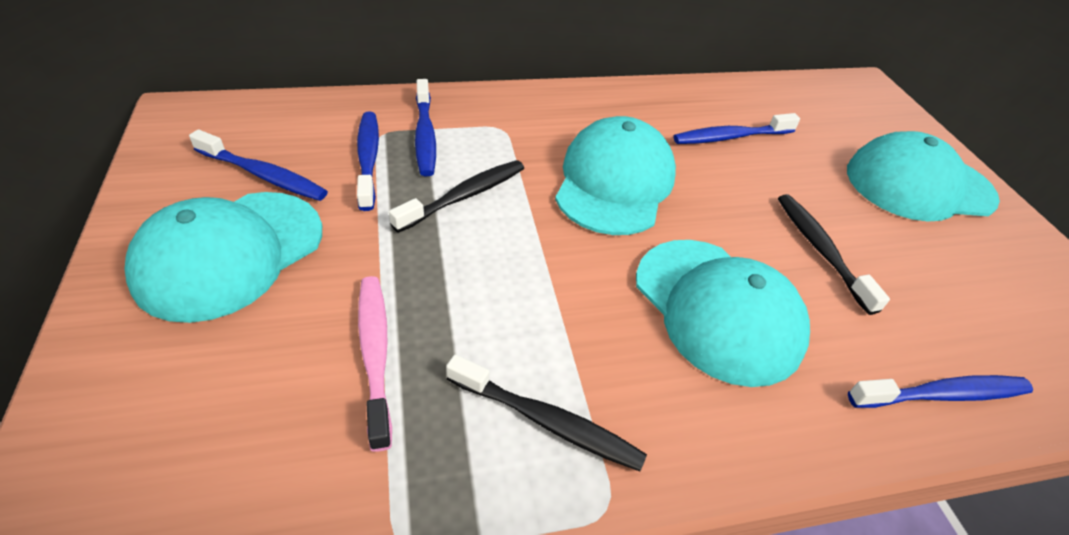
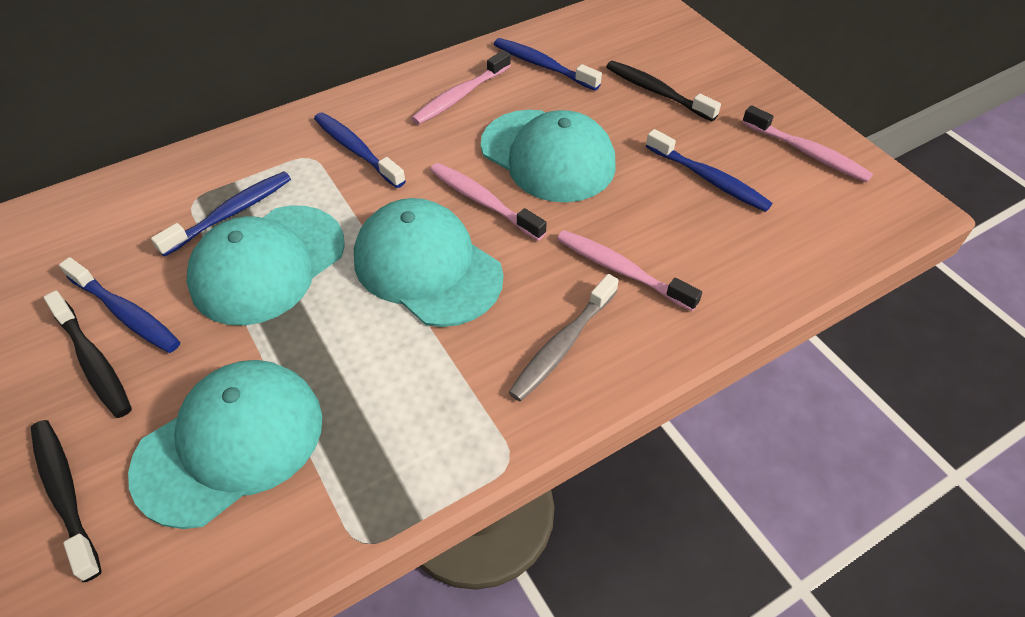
grey toothbrush: 0 -> 1
pink toothbrush: 1 -> 4

